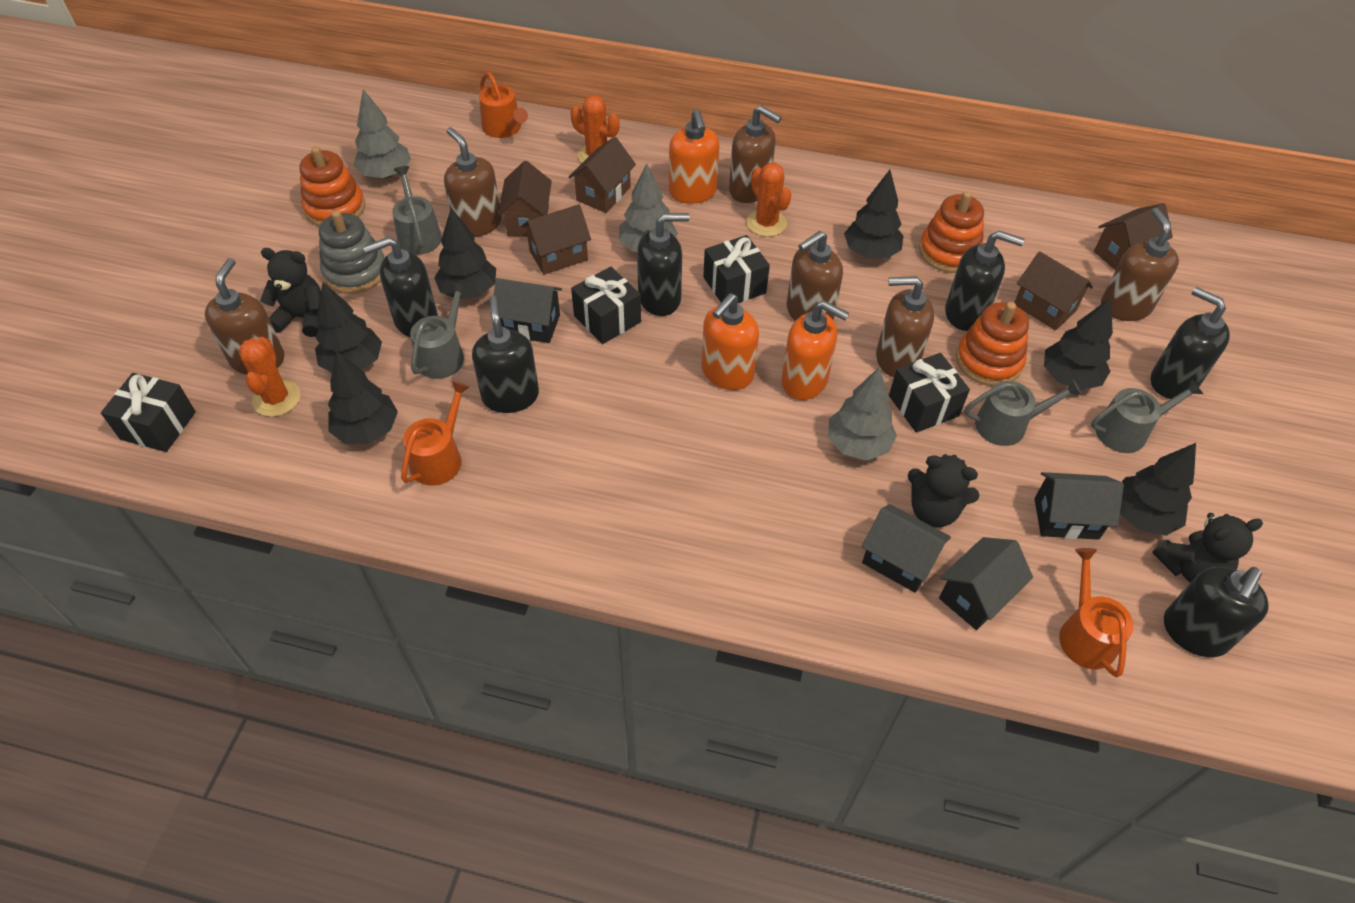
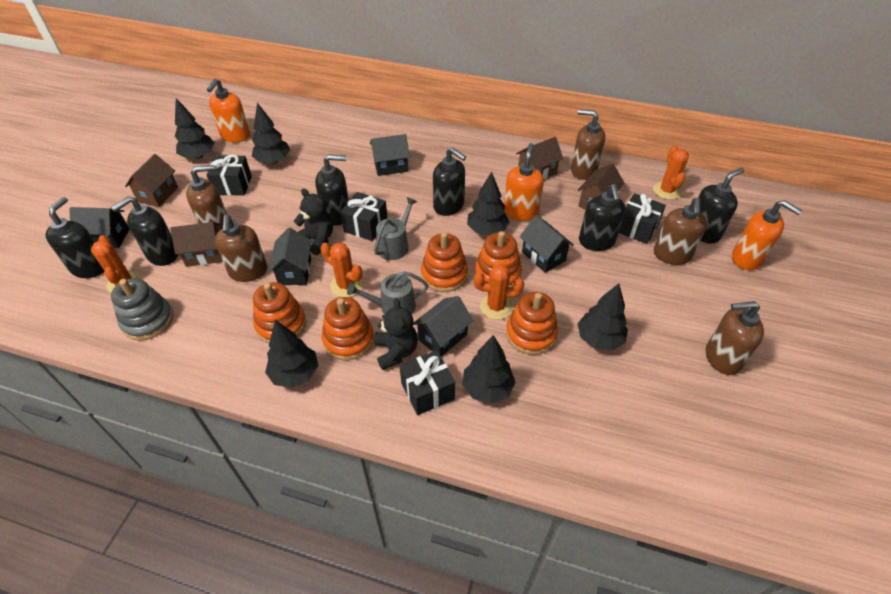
black house: 4 -> 5
black teddy bear: 3 -> 2
brown house: 5 -> 4
brown soap dispenser: 6 -> 5
grey tree: 3 -> 0
grey watering can: 4 -> 2
orange cactus: 3 -> 4
orange stacking toy: 3 -> 5
orange watering can: 3 -> 0

